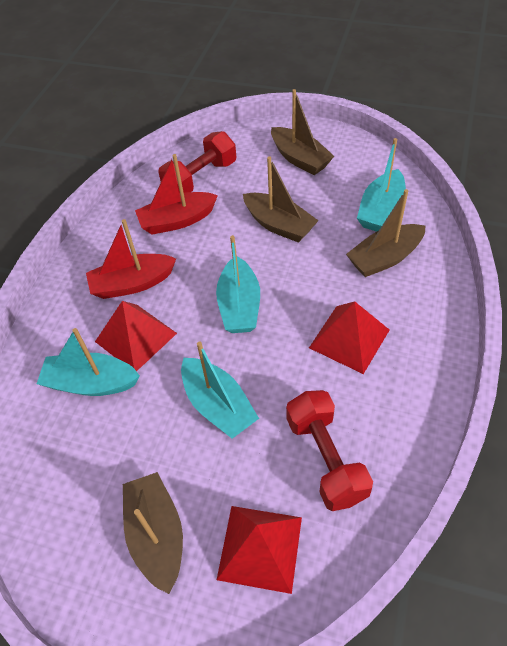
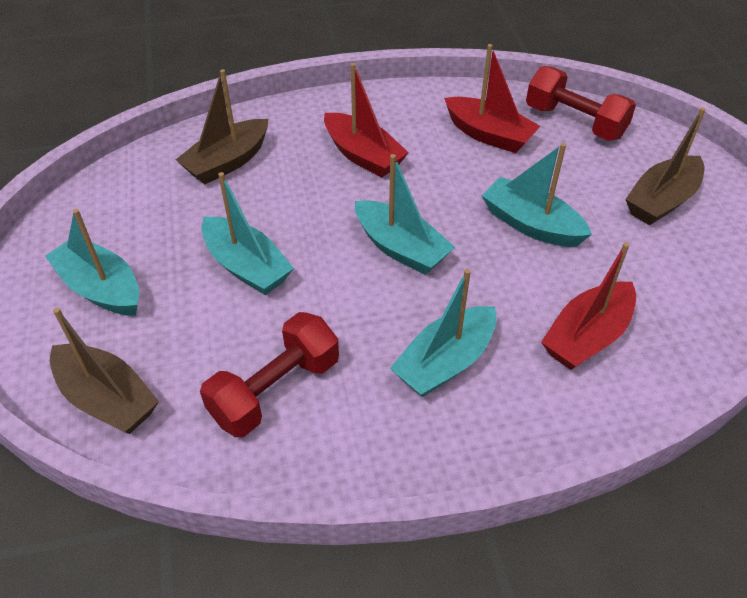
brown boat: 4 -> 3
red boat: 2 -> 3
red pyramid: 3 -> 0
turquoise boat: 4 -> 5

